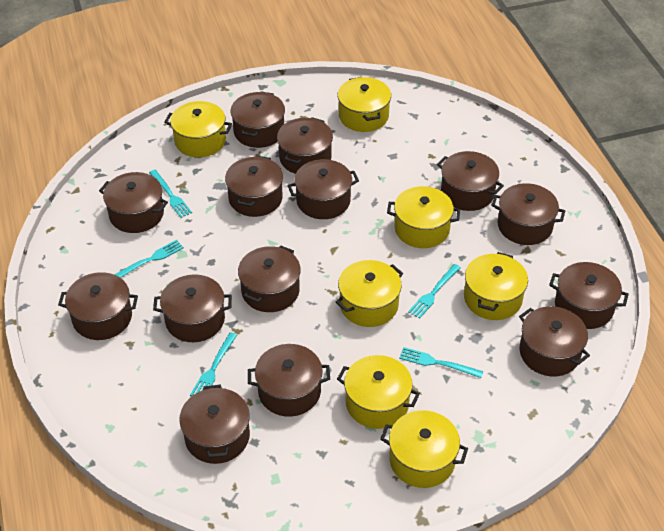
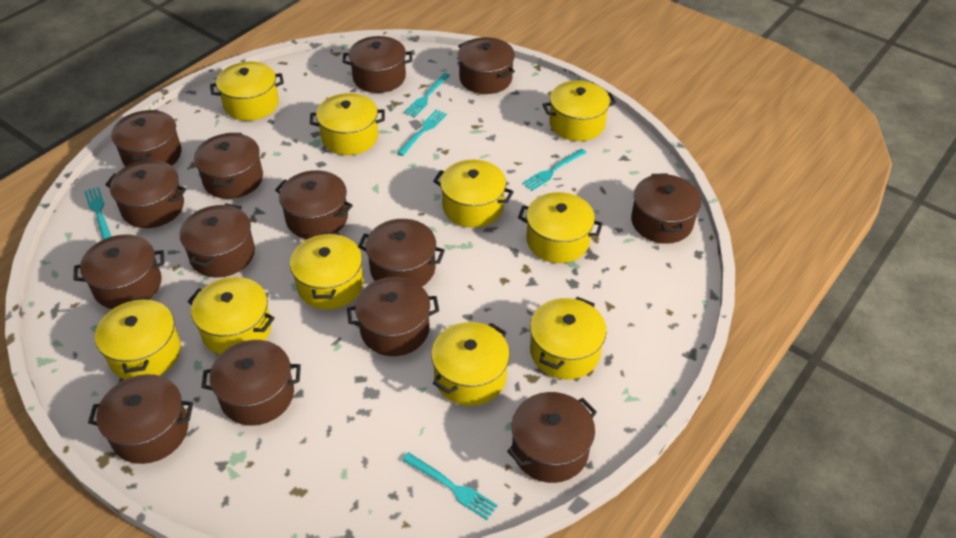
yellow pot: 7 -> 10

